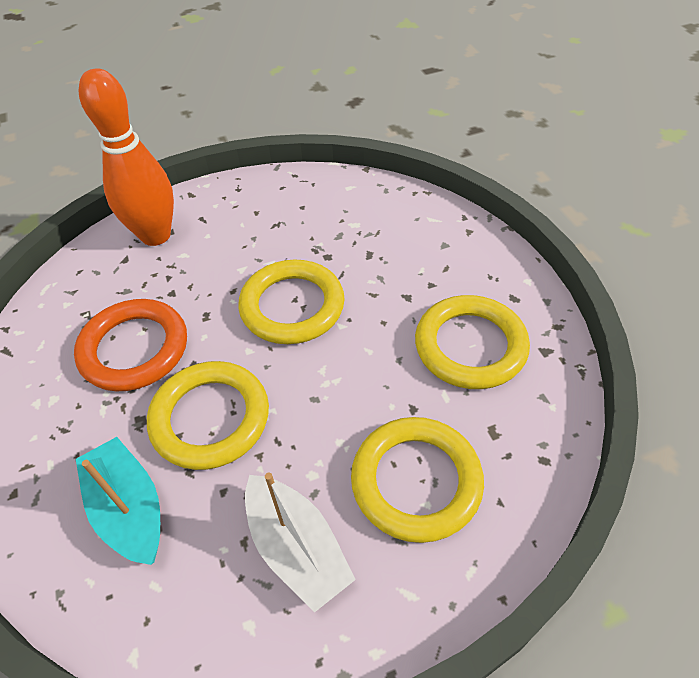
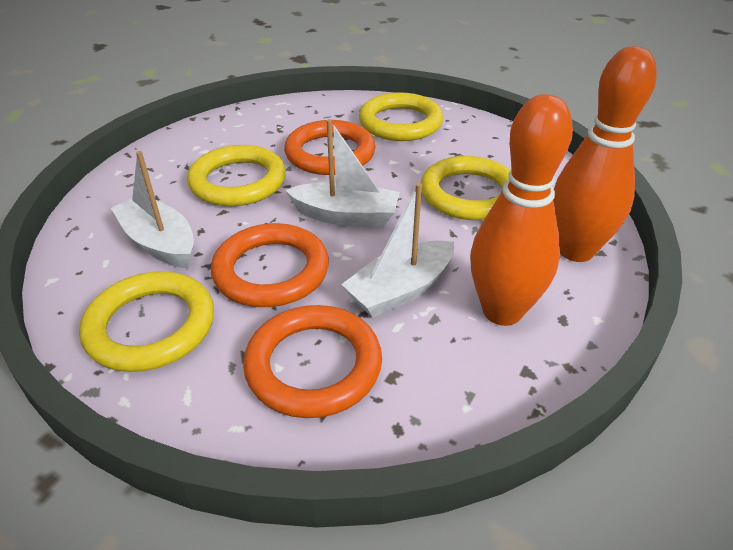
orange bowling pin: 1 -> 2
orange ring: 1 -> 3
turquoise boat: 1 -> 0
white boat: 1 -> 3

